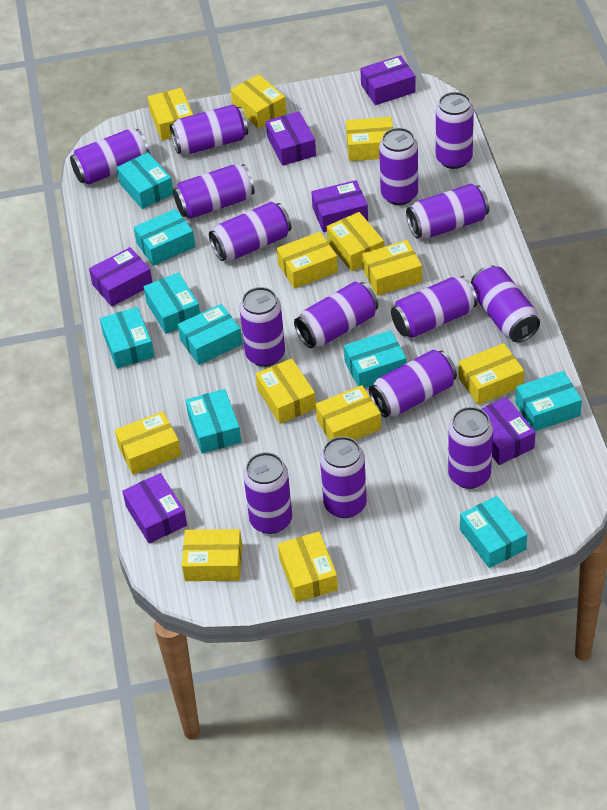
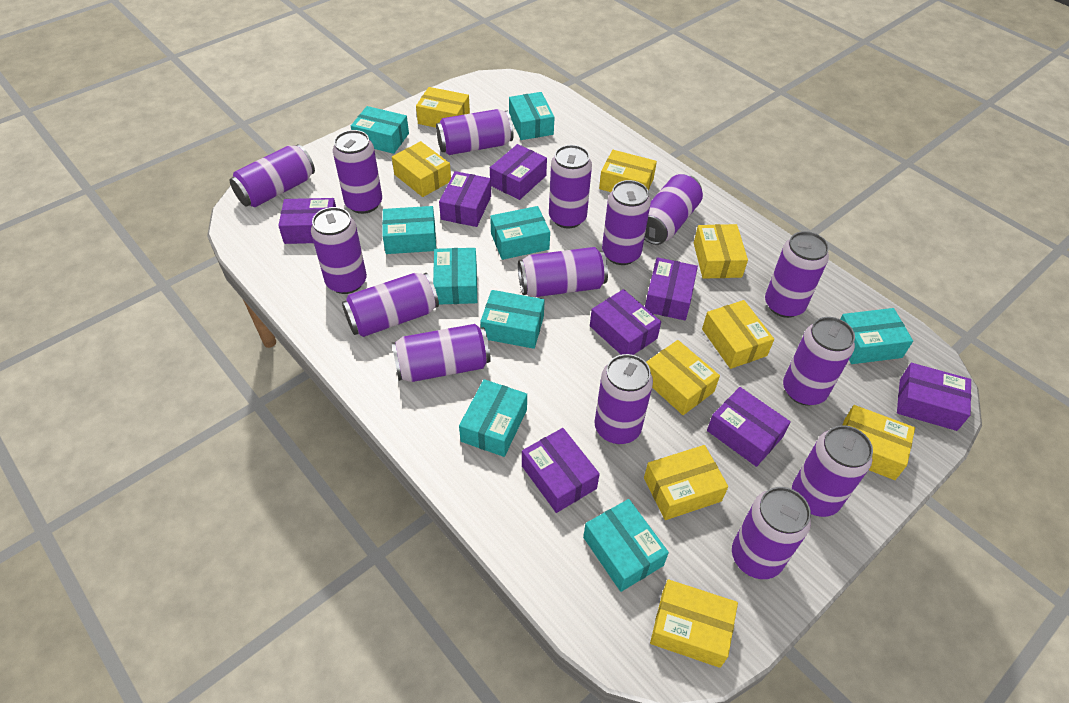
purple box: 6 -> 8
yellow box: 12 -> 9

